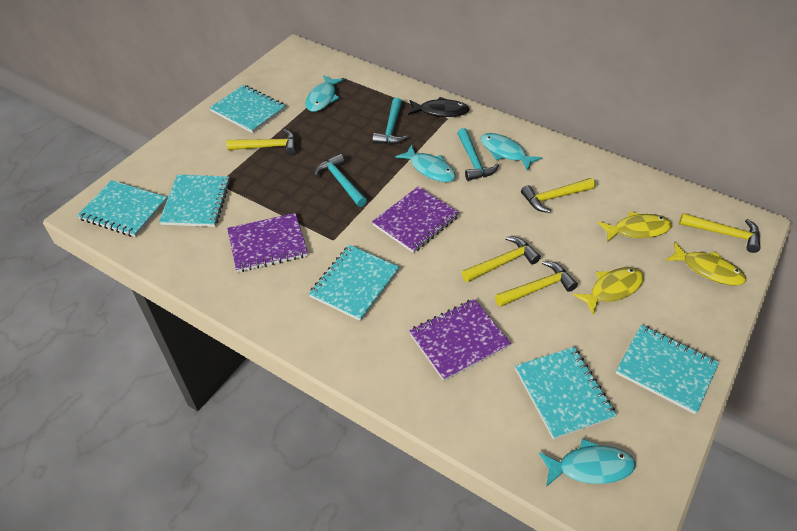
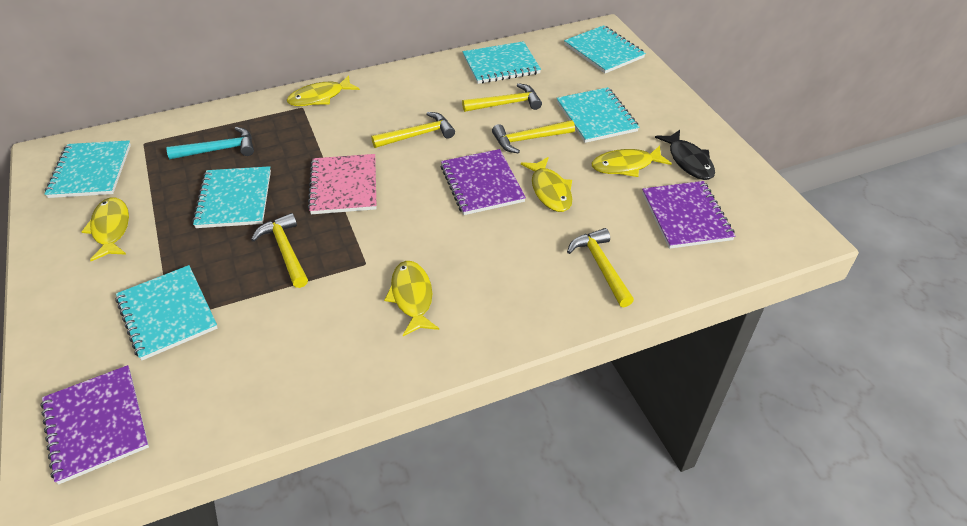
pink notebook: 0 -> 1
turquoise fish: 4 -> 0
turquoise hammer: 3 -> 1
yellow fish: 3 -> 5

